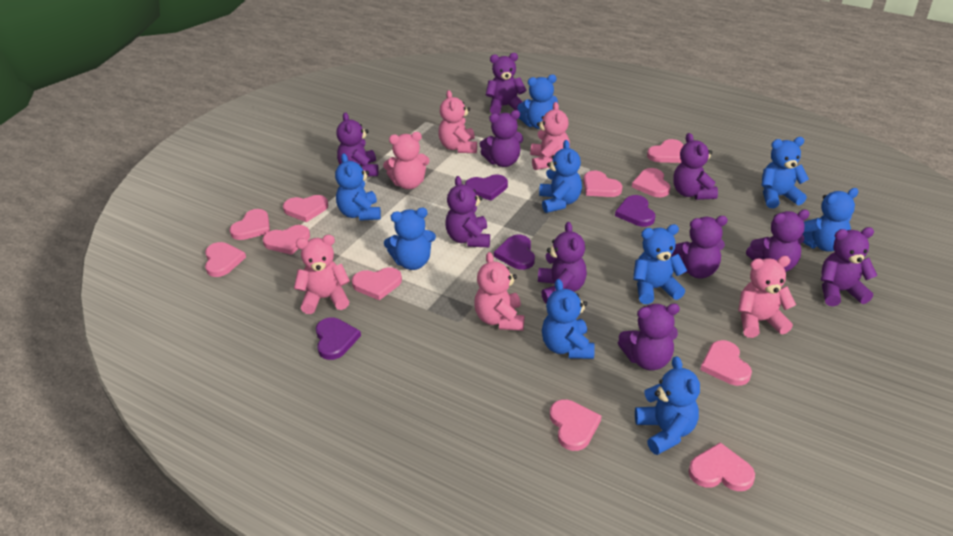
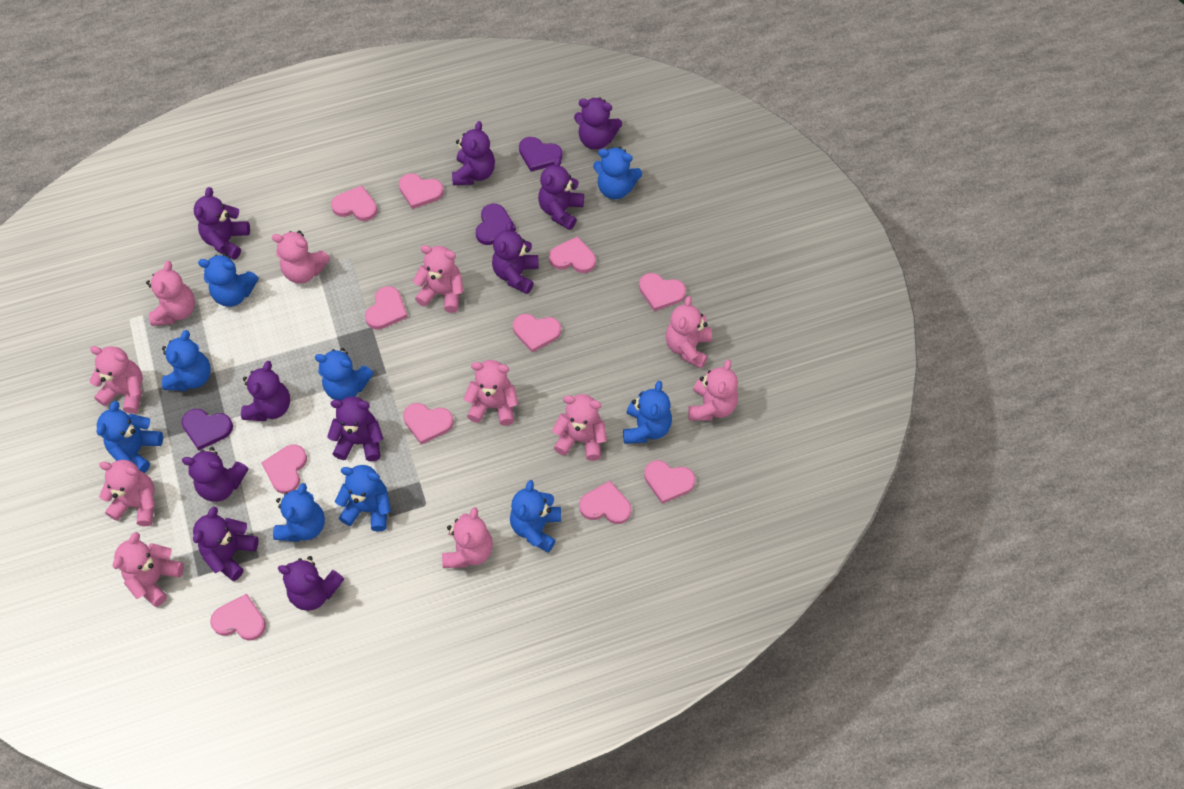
pink teddy bear: 6 -> 11
purple heart: 4 -> 3

